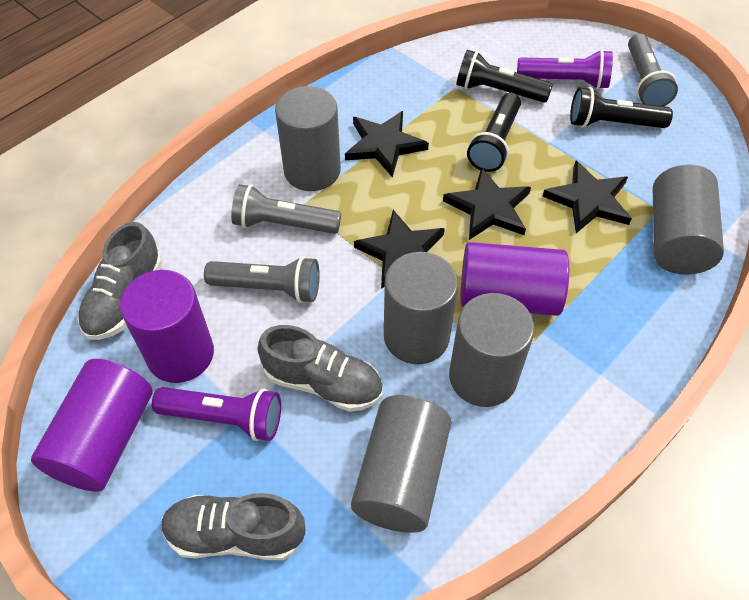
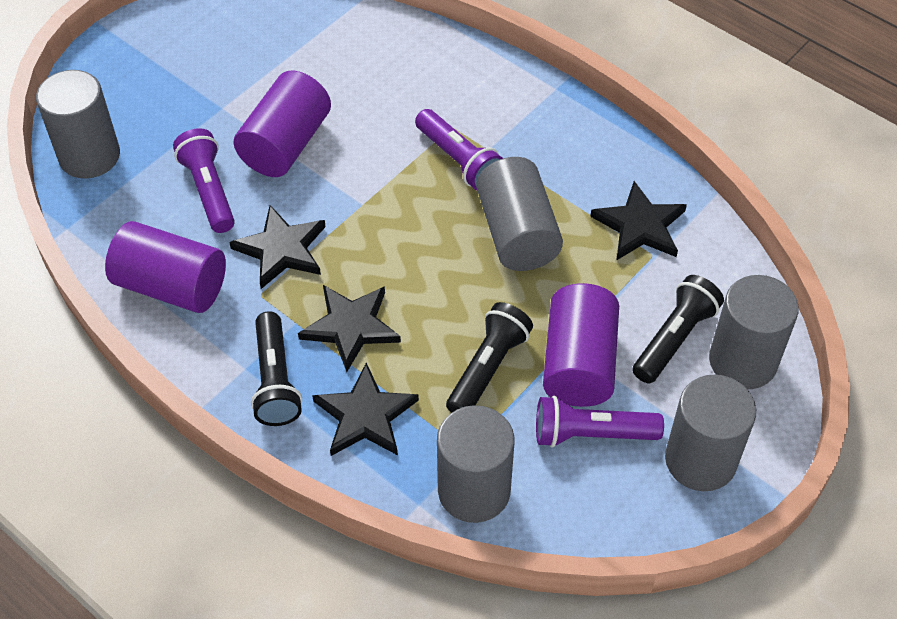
grey flashlight: 3 -> 0
grey shoe: 3 -> 0
purple flashlight: 2 -> 3

